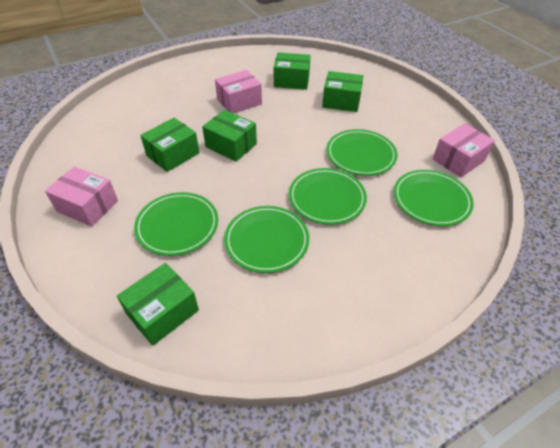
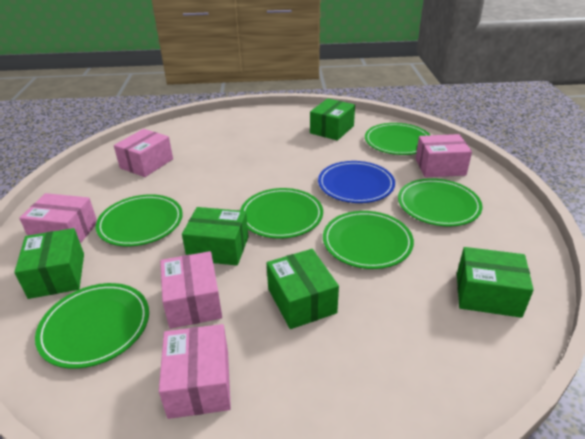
blue plate: 0 -> 1
green plate: 5 -> 6
pink box: 3 -> 5

